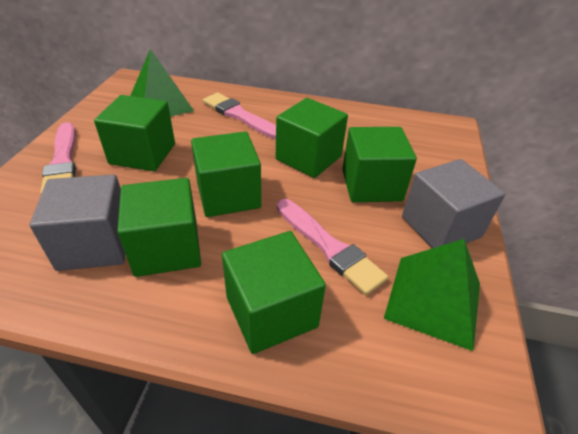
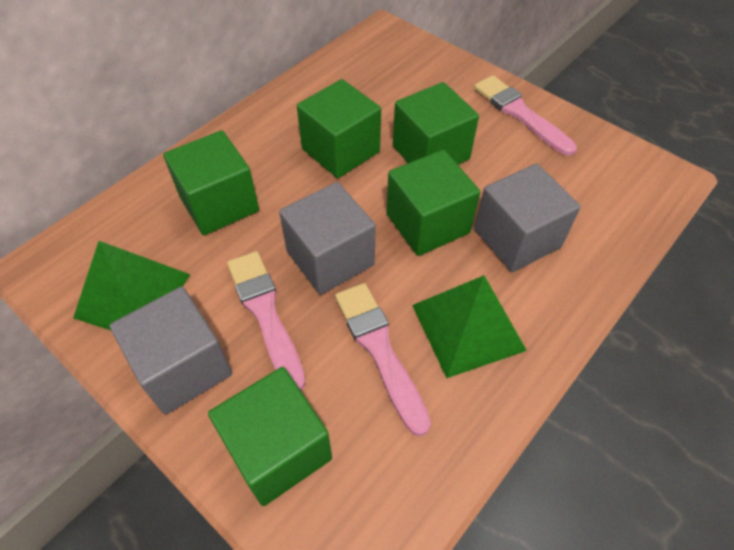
green cube: 6 -> 5
grey cube: 2 -> 3

